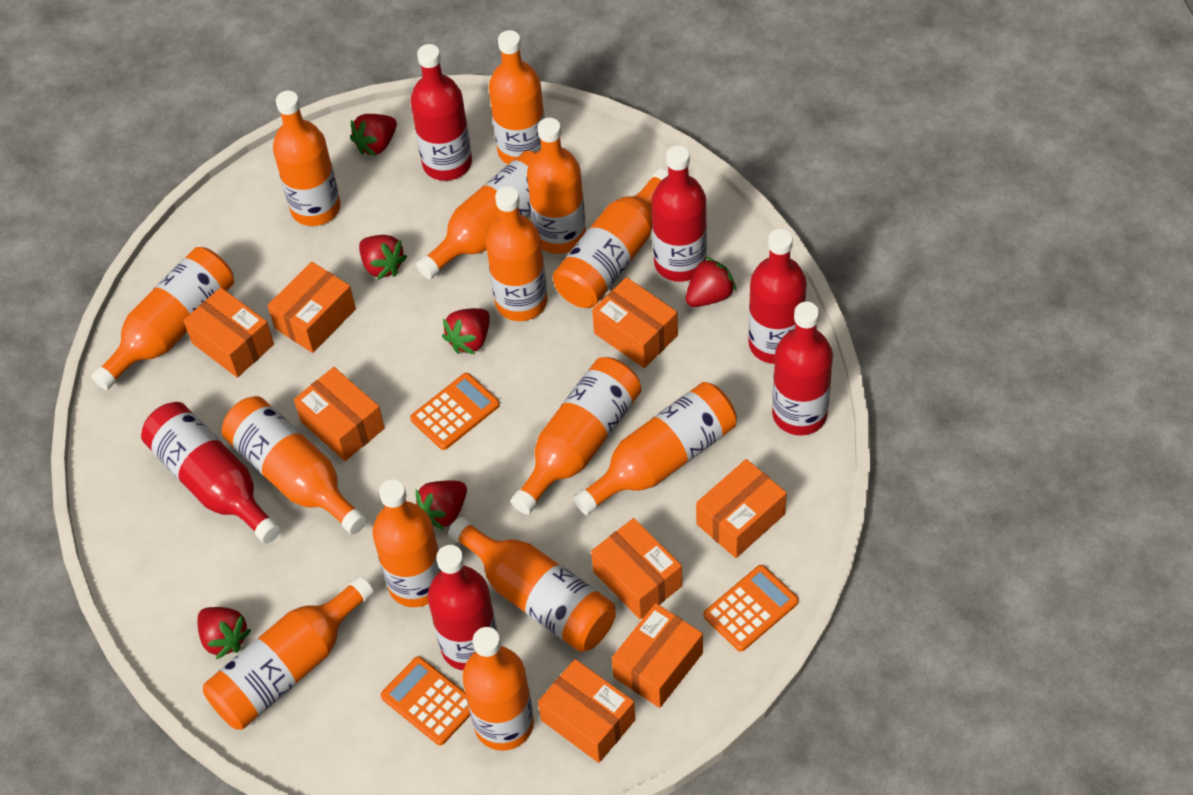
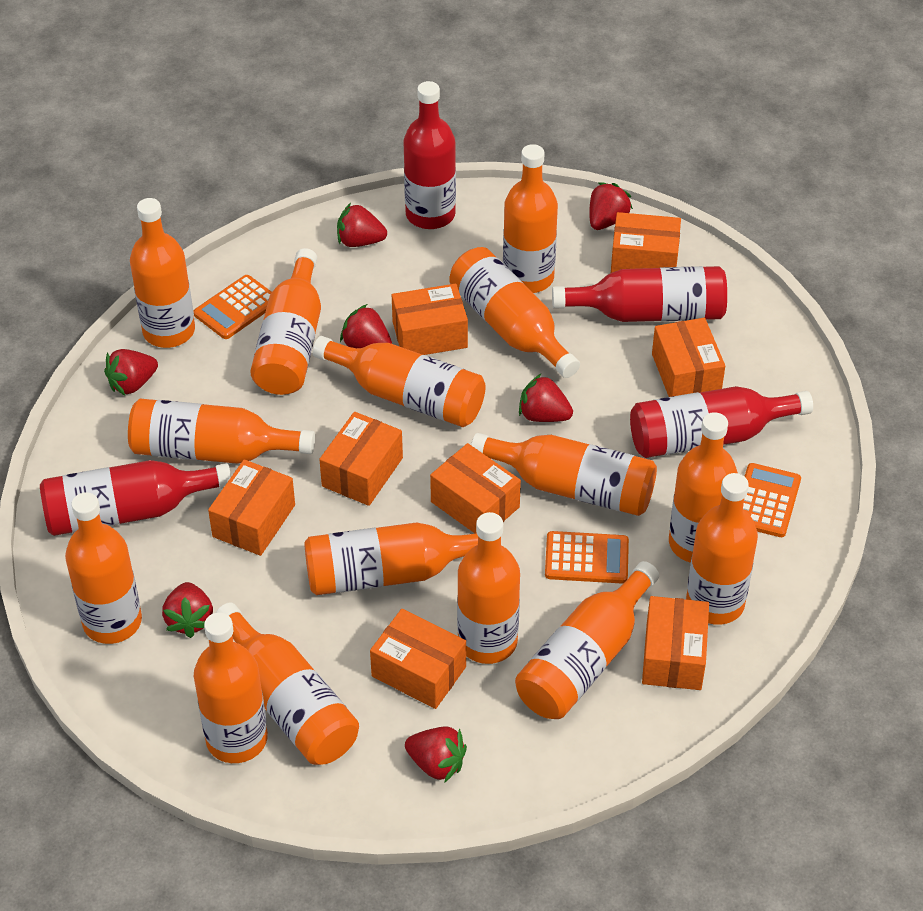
orange bottle: 14 -> 15
red bottle: 6 -> 4
red strawberry: 6 -> 7

